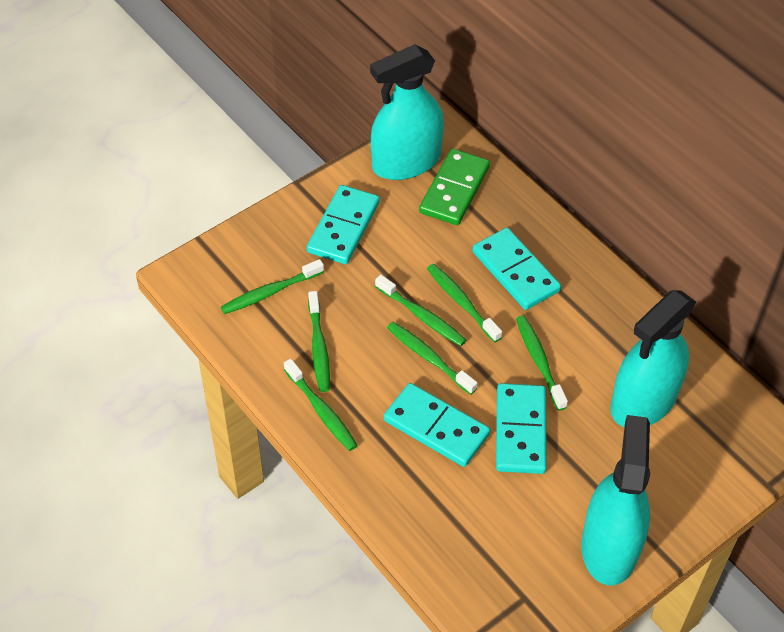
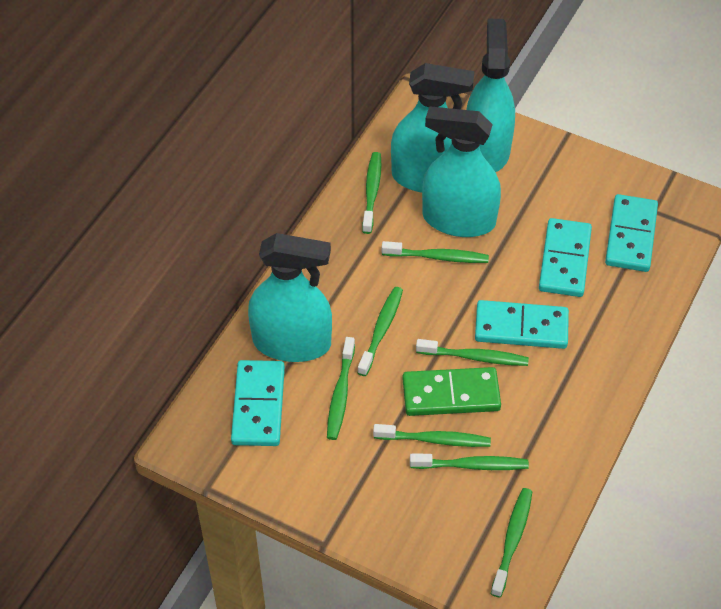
green toothbrush: 7 -> 8
turquoise spray bottle: 3 -> 4

